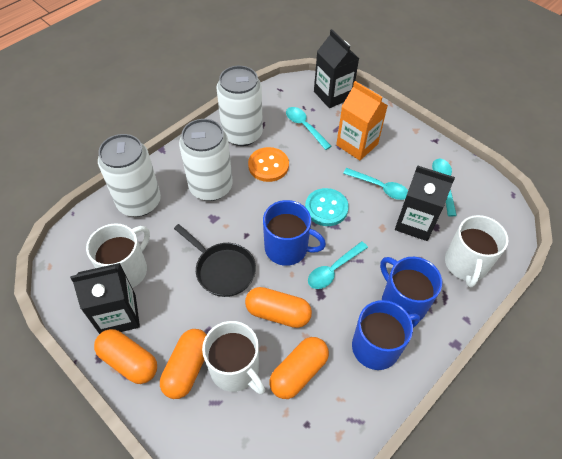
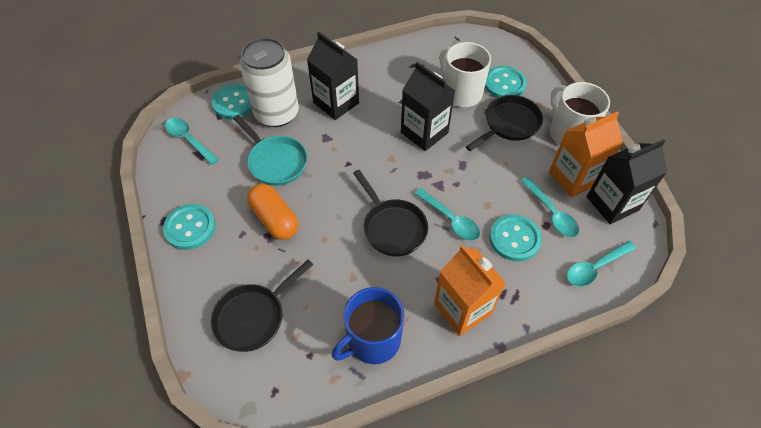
black pan: 1 -> 3
blue mug: 3 -> 1
orange button: 1 -> 0
orange capsule: 4 -> 1
orange carton: 1 -> 2
turquoise button: 1 -> 4
turquoise pan: 0 -> 1
white can: 3 -> 1
white mug: 3 -> 2

